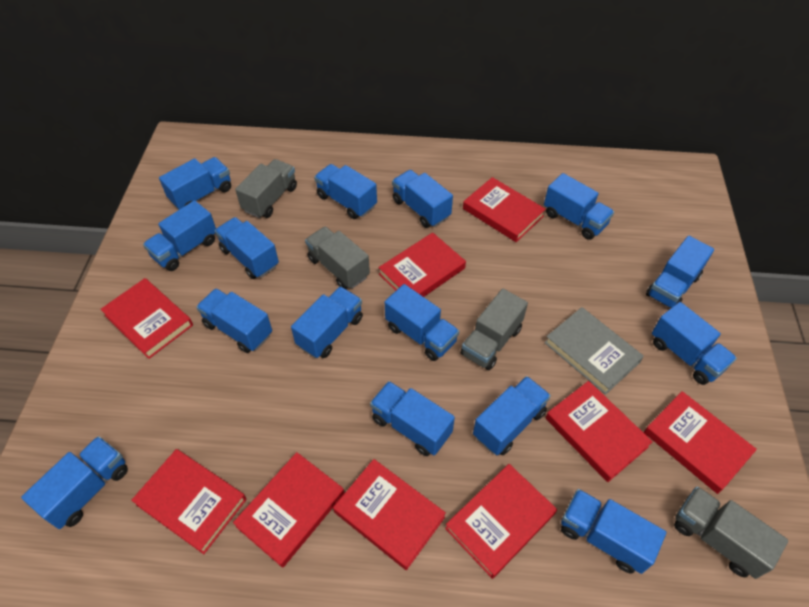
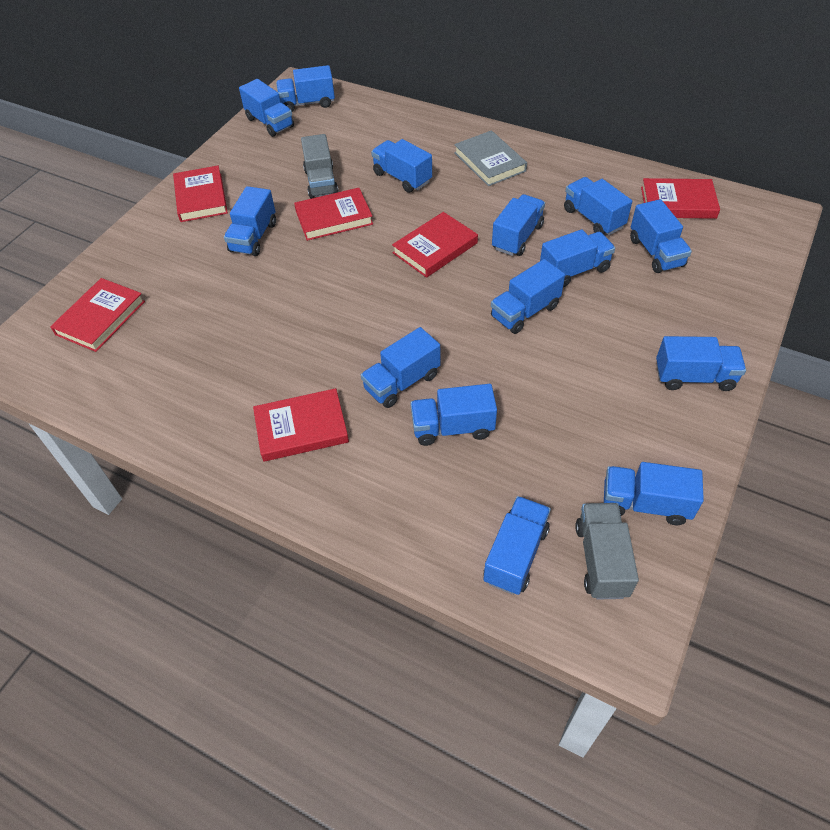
blue truck: 15 -> 14
grey truck: 4 -> 2
red book: 9 -> 6

